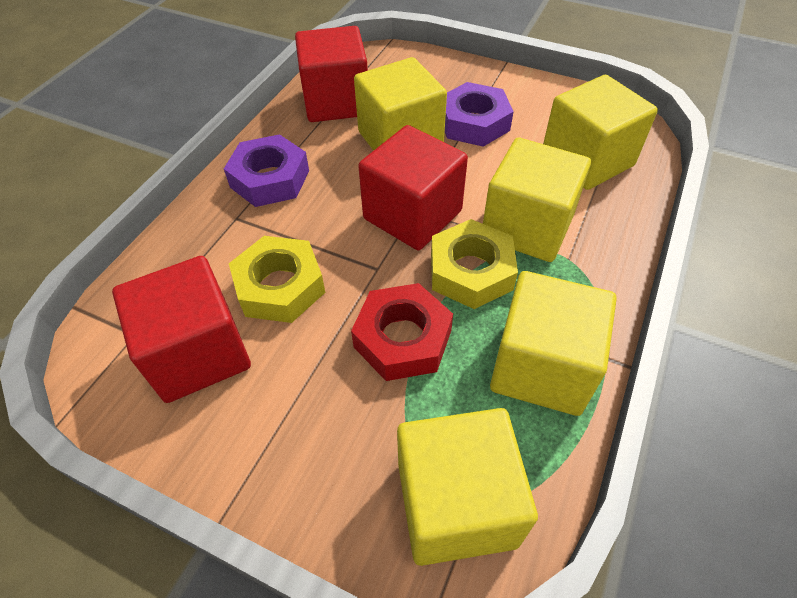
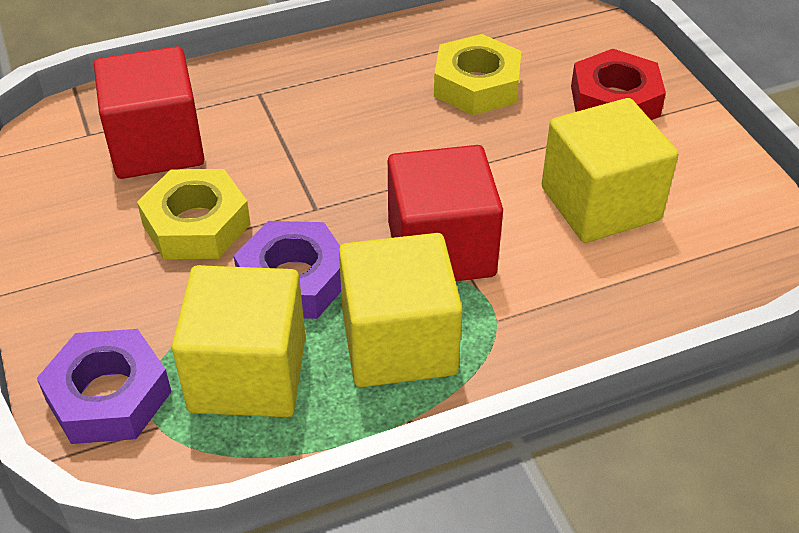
red cube: 3 -> 2
yellow cube: 5 -> 3

